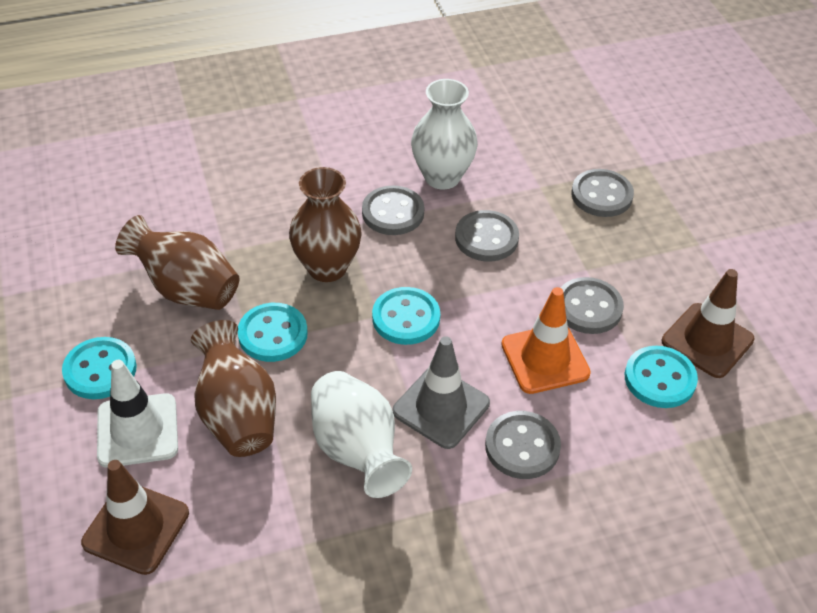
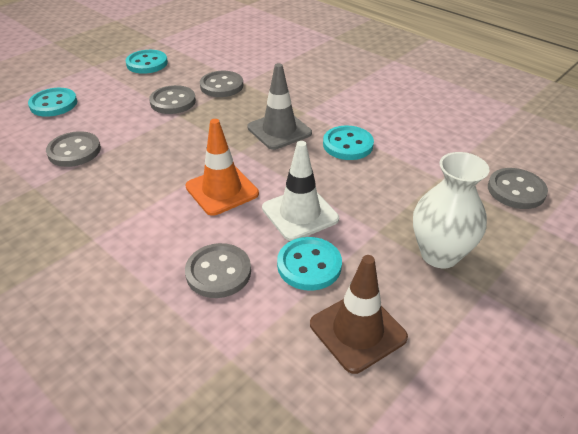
brown traffic cone: 2 -> 1
brown vase: 3 -> 0
white vase: 2 -> 1

